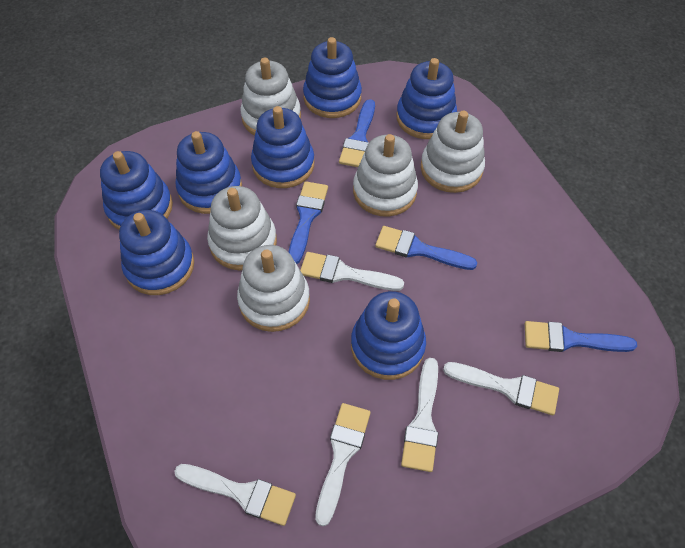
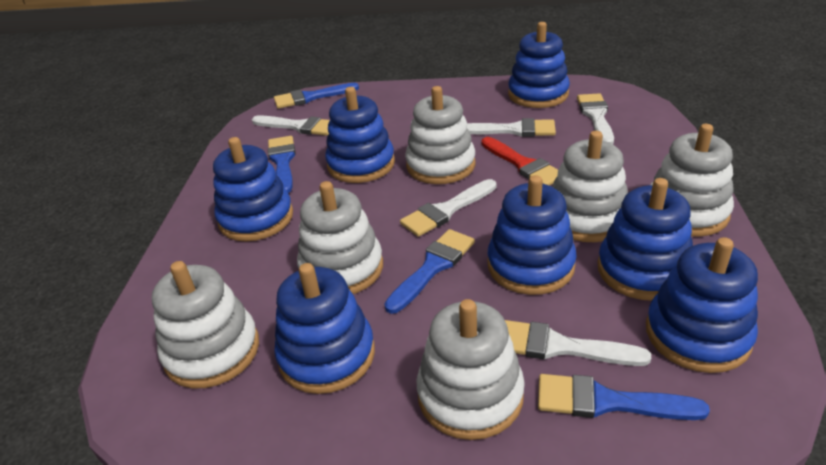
red brush: 0 -> 1
white stacking toy: 5 -> 6

